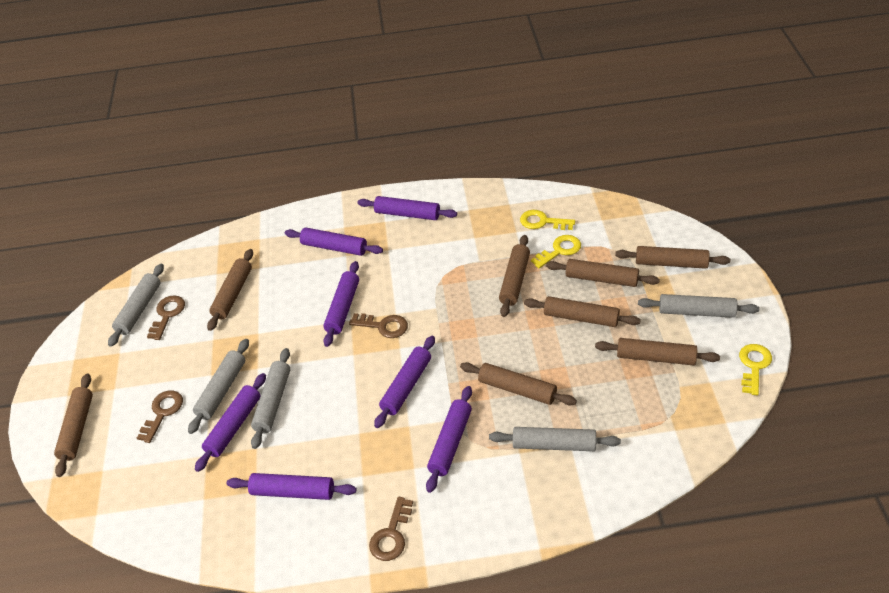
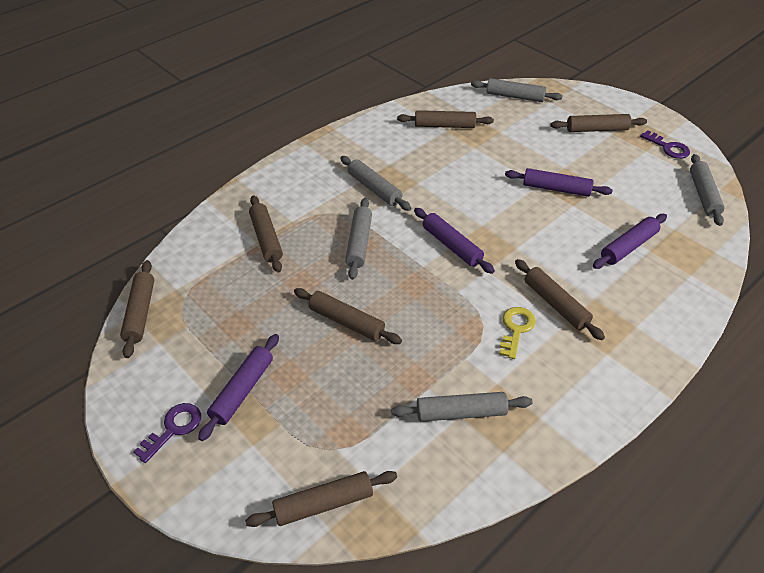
brown key: 4 -> 0
brown rolling pin: 8 -> 7
purple key: 0 -> 2
purple rolling pin: 7 -> 4
yellow key: 3 -> 1

